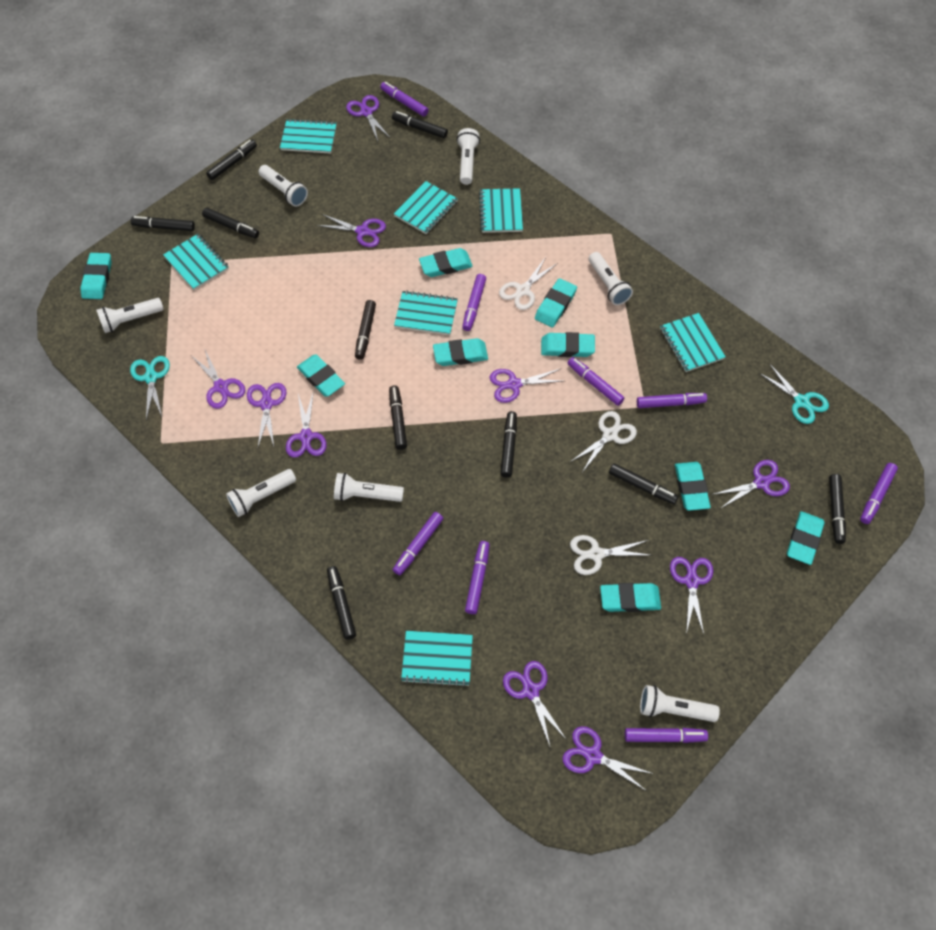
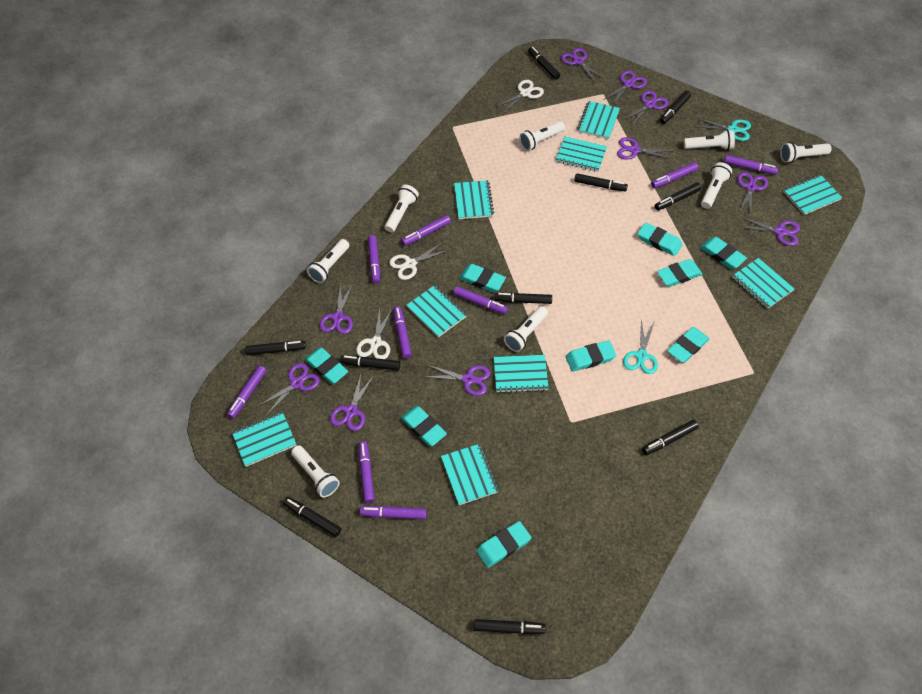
purple marker: 8 -> 9
turquoise notebook: 7 -> 9
white flashlight: 7 -> 8

